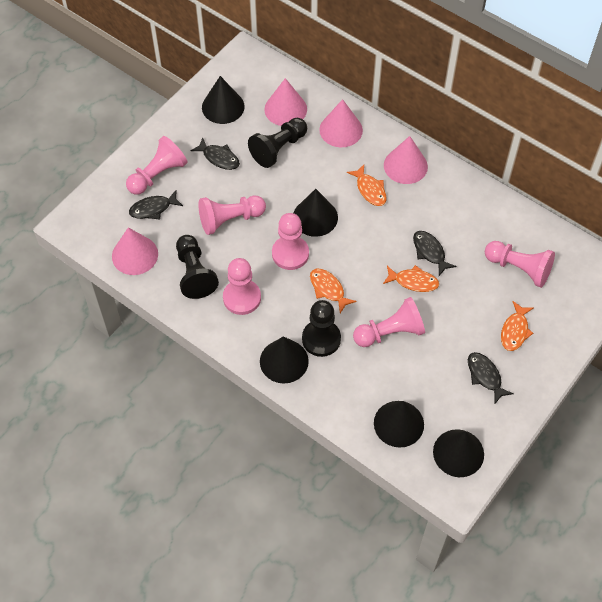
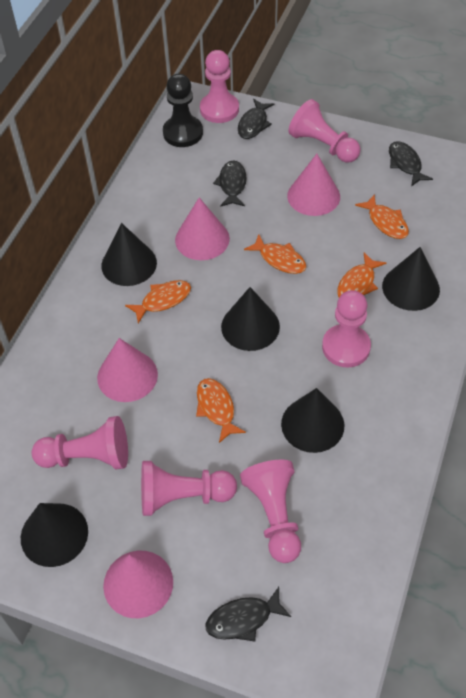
black pawn: 3 -> 1
orange fish: 4 -> 5

